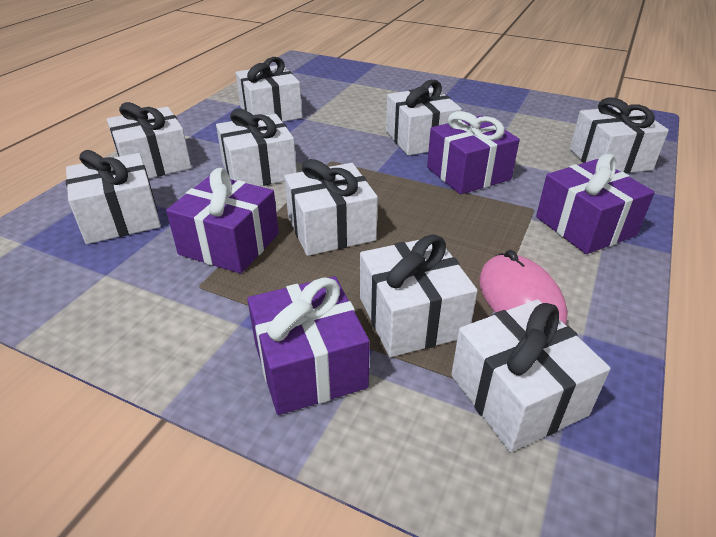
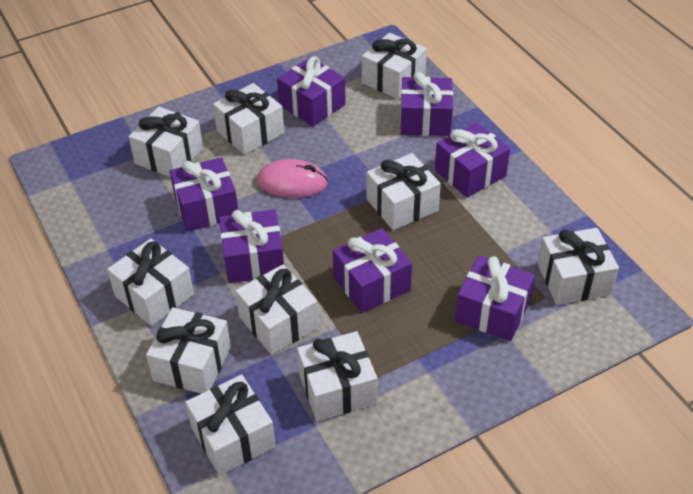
purple gift: 4 -> 7
white gift: 9 -> 10

